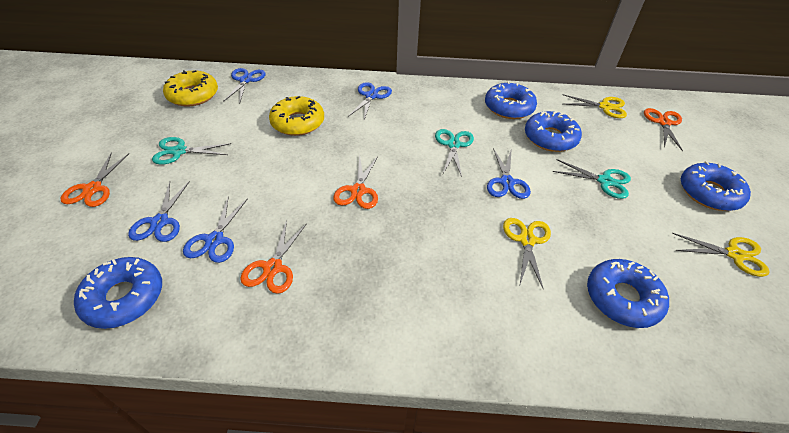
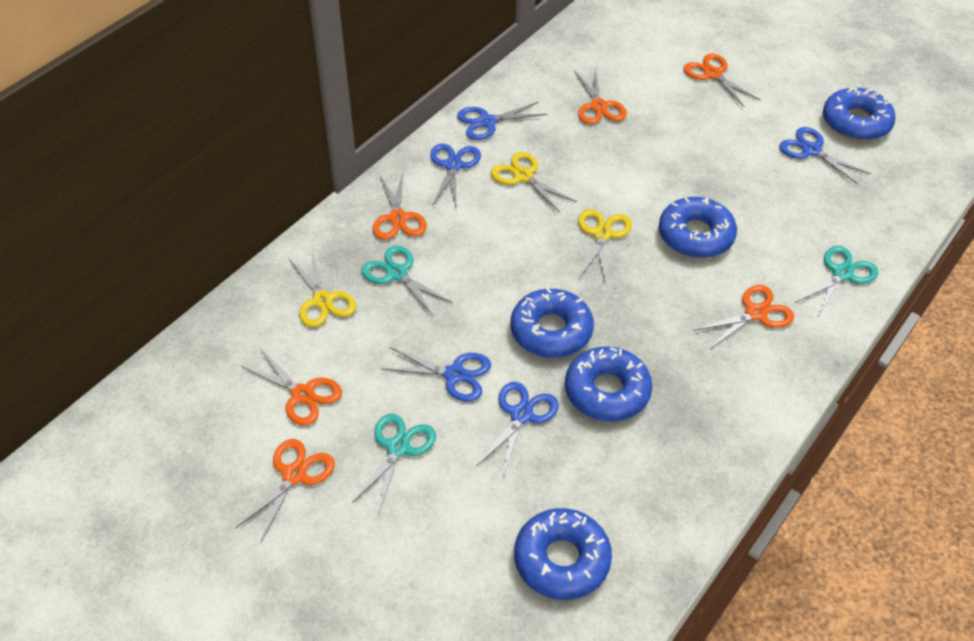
orange scissors: 4 -> 6
yellow donut: 2 -> 0

